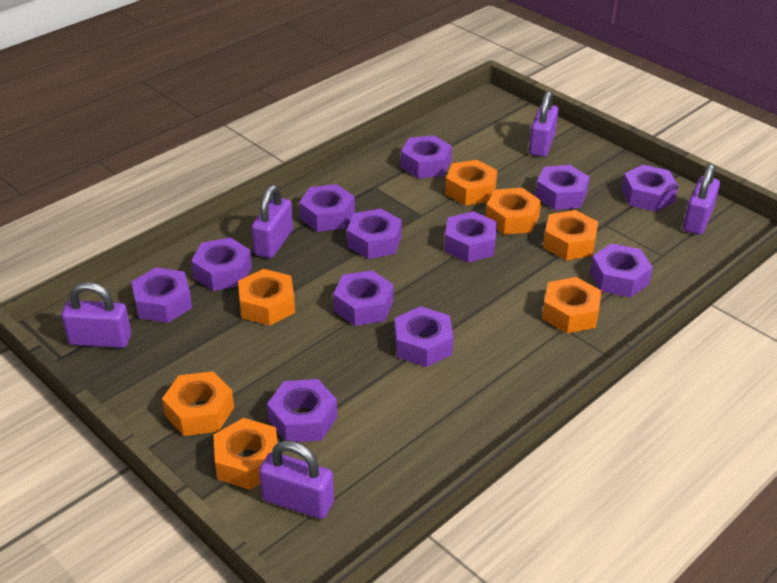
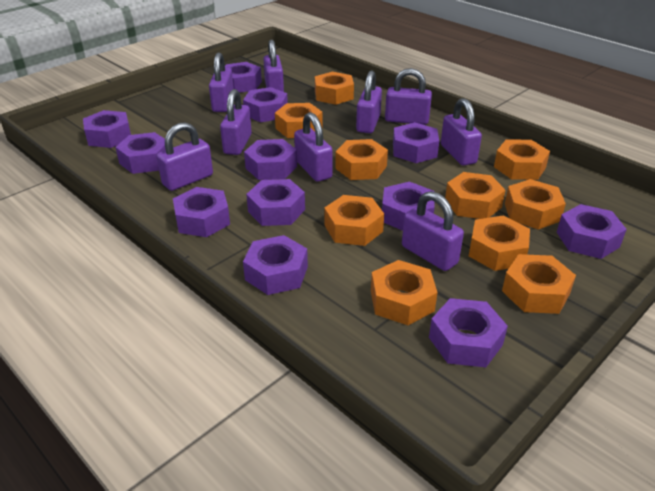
orange nut: 7 -> 10
purple padlock: 5 -> 9

